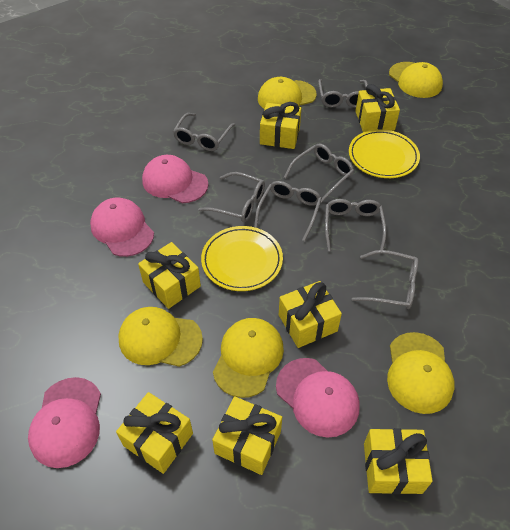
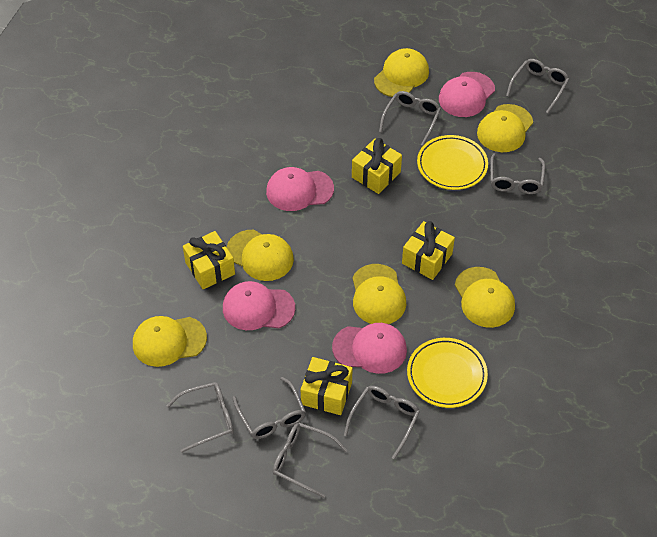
yellow cap: 5 -> 6
yellow gift: 7 -> 4

